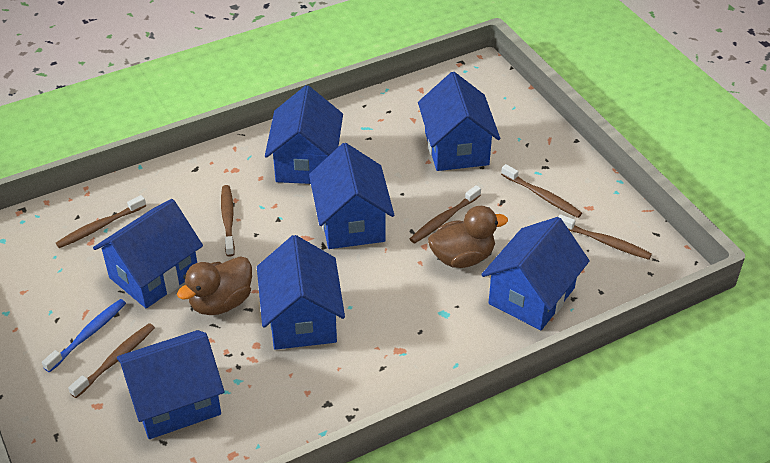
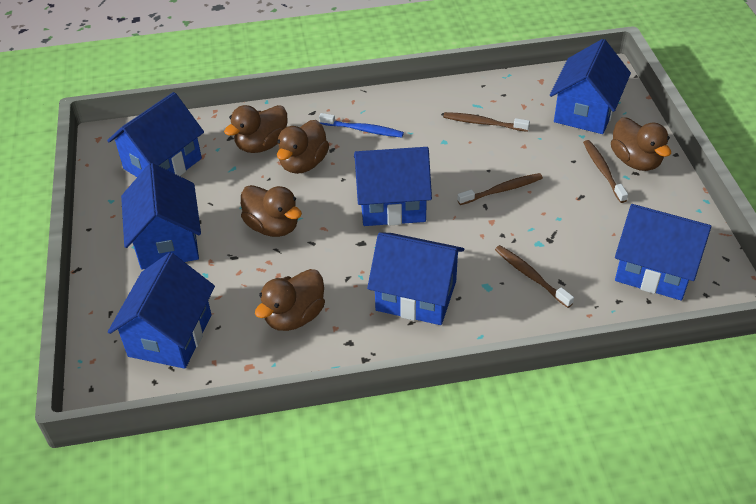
brown duck: 2 -> 5
brown toothbrush: 6 -> 4

